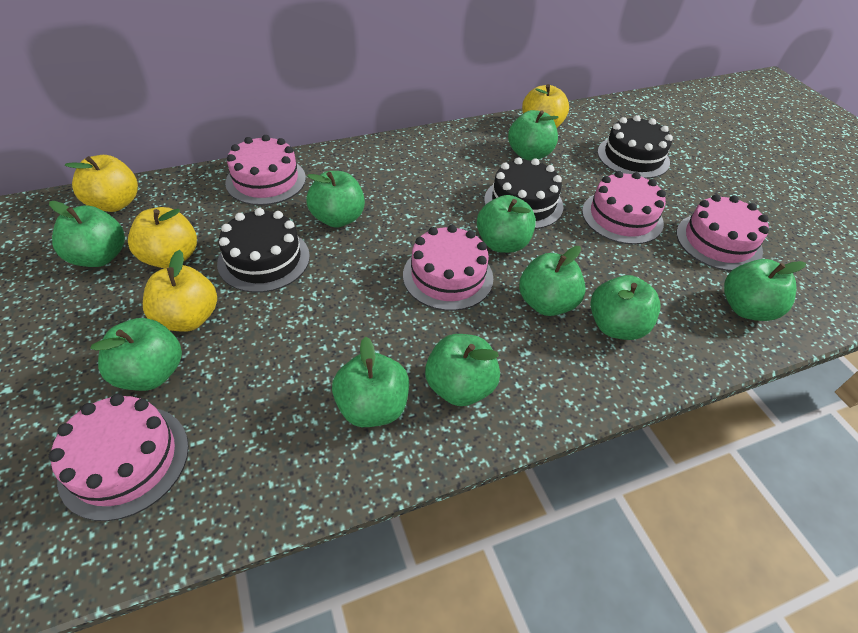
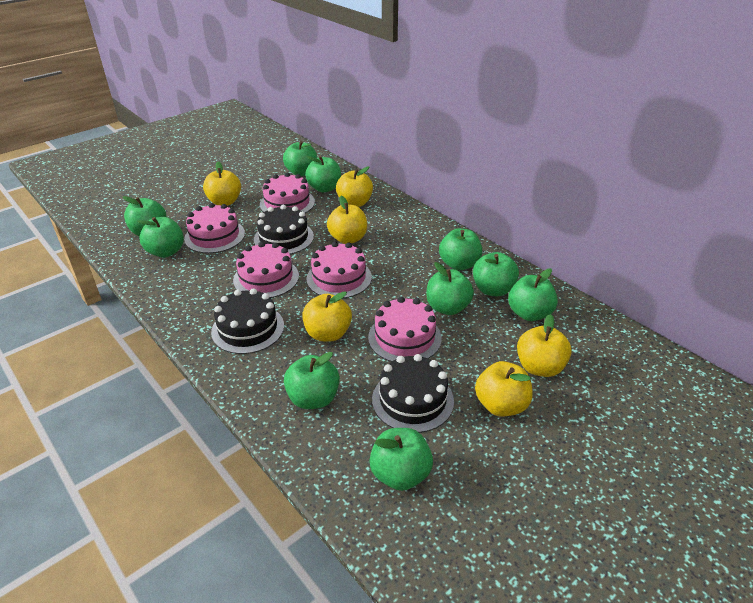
yellow apple: 4 -> 6

